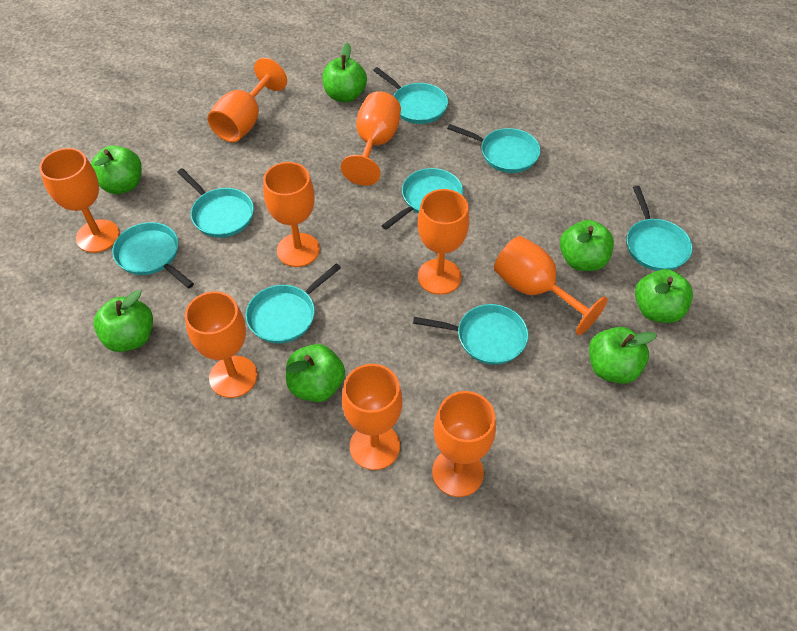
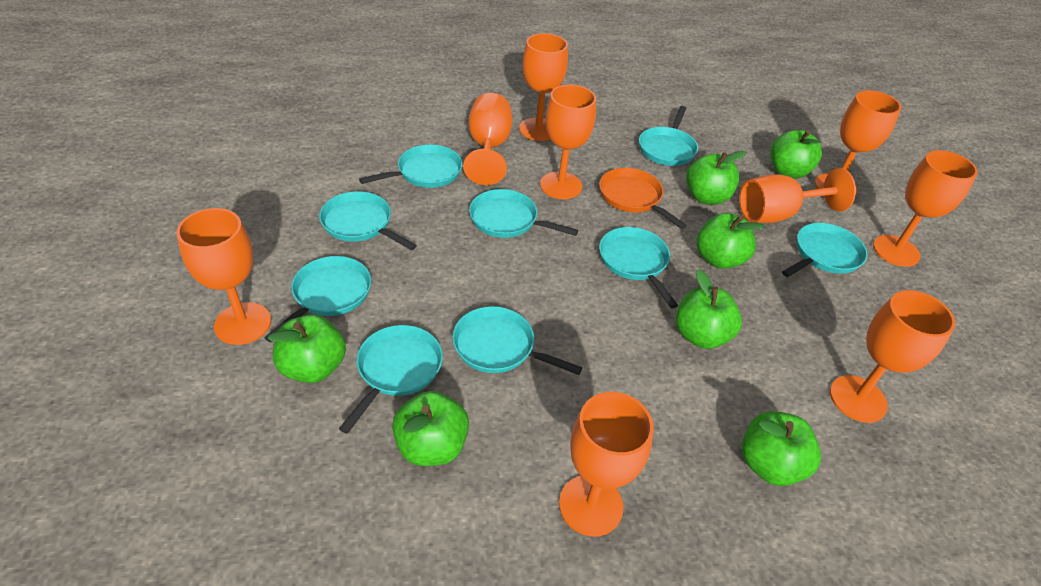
orange pan: 0 -> 1
turquoise pan: 8 -> 9

